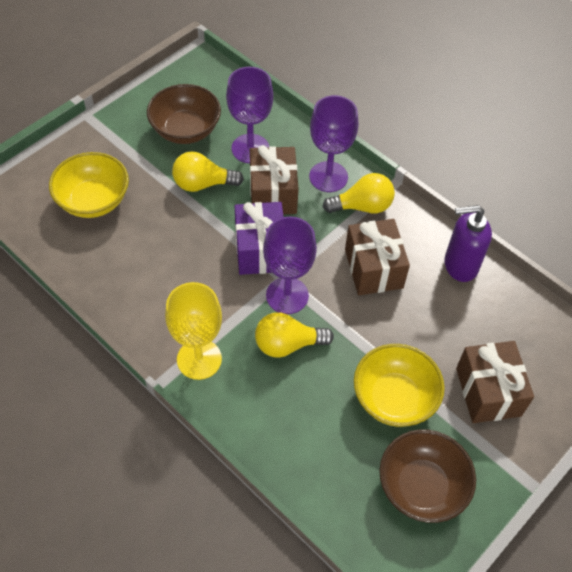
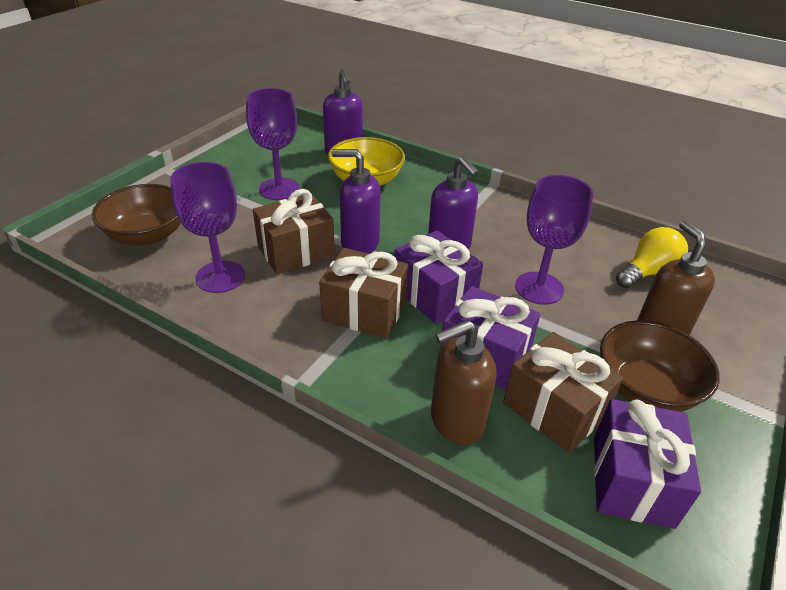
brown soap dispenser: 0 -> 2
purple gift: 1 -> 3
purple soap dispenser: 1 -> 3
yellow bowl: 2 -> 1
yellow goblet: 1 -> 0
yellow light bulb: 3 -> 1

